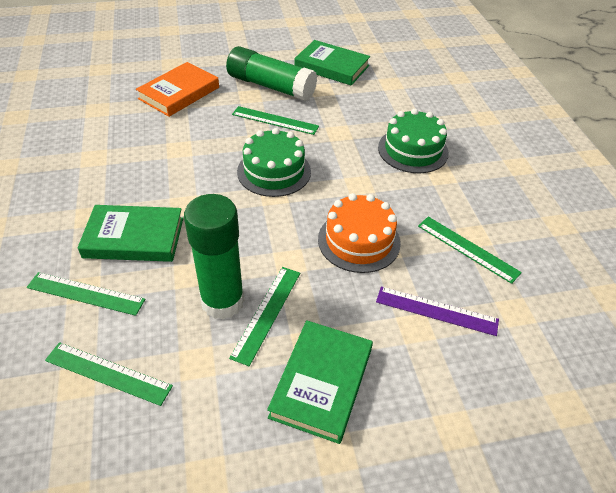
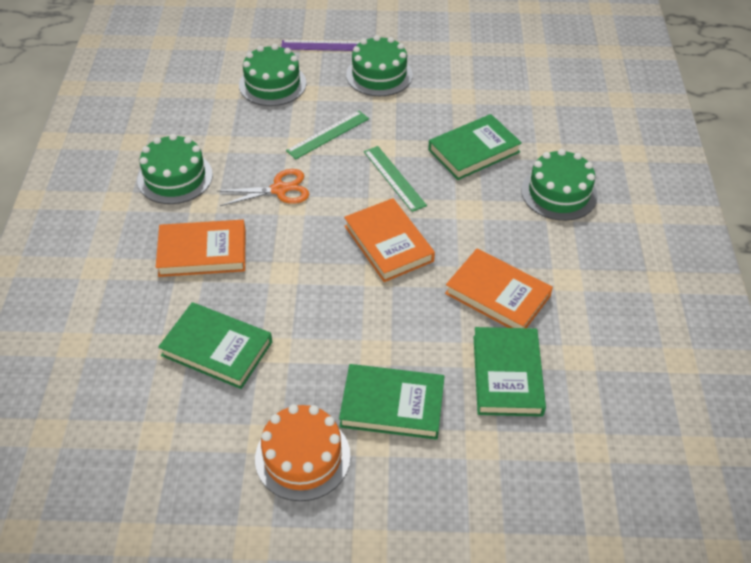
green book: 3 -> 4
green cake: 2 -> 4
green glue stick: 2 -> 0
green ruler: 5 -> 2
orange book: 1 -> 3
orange scissors: 0 -> 1

